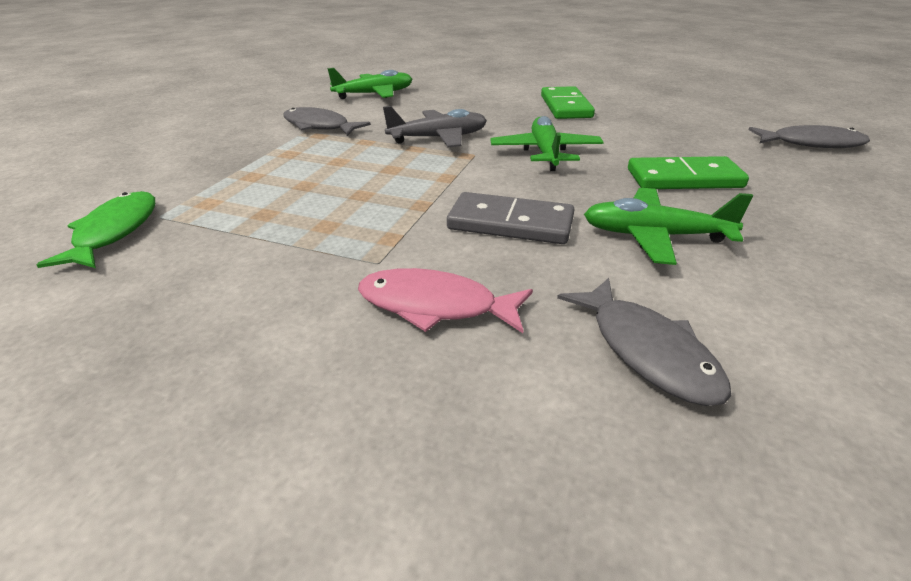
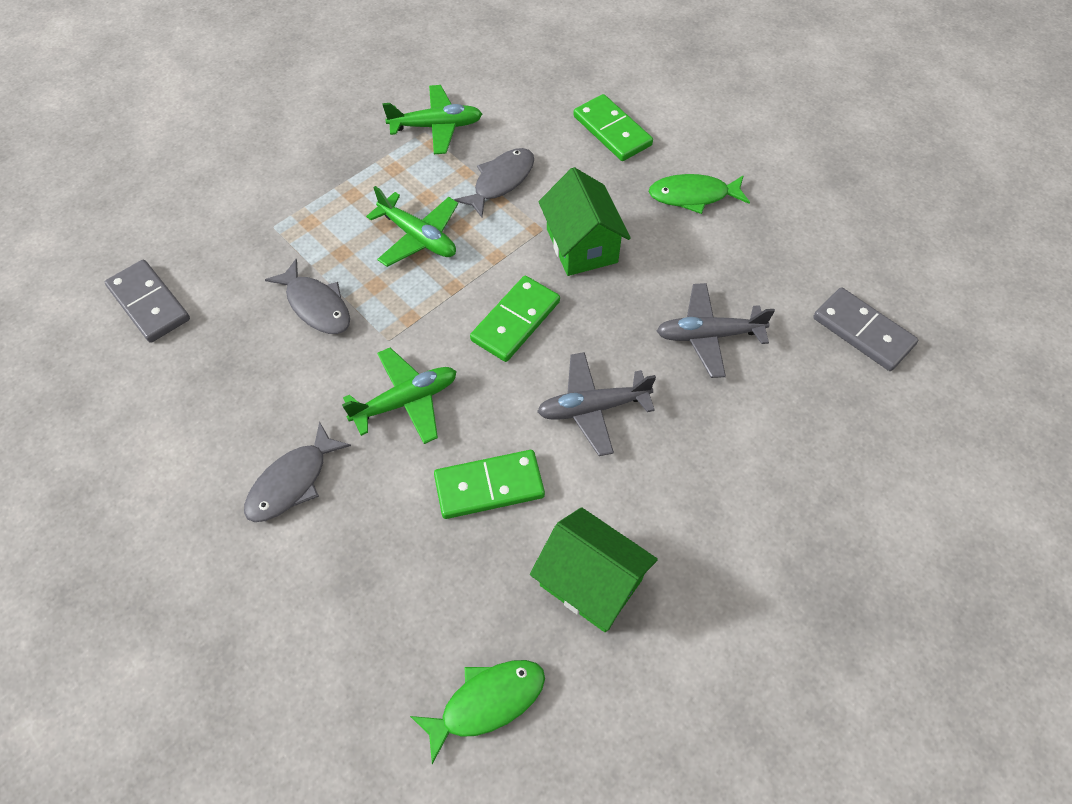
green domino: 2 -> 3
green fish: 1 -> 2
green house: 0 -> 2
grey domino: 1 -> 2
grey plane: 1 -> 2
pink fish: 1 -> 0

